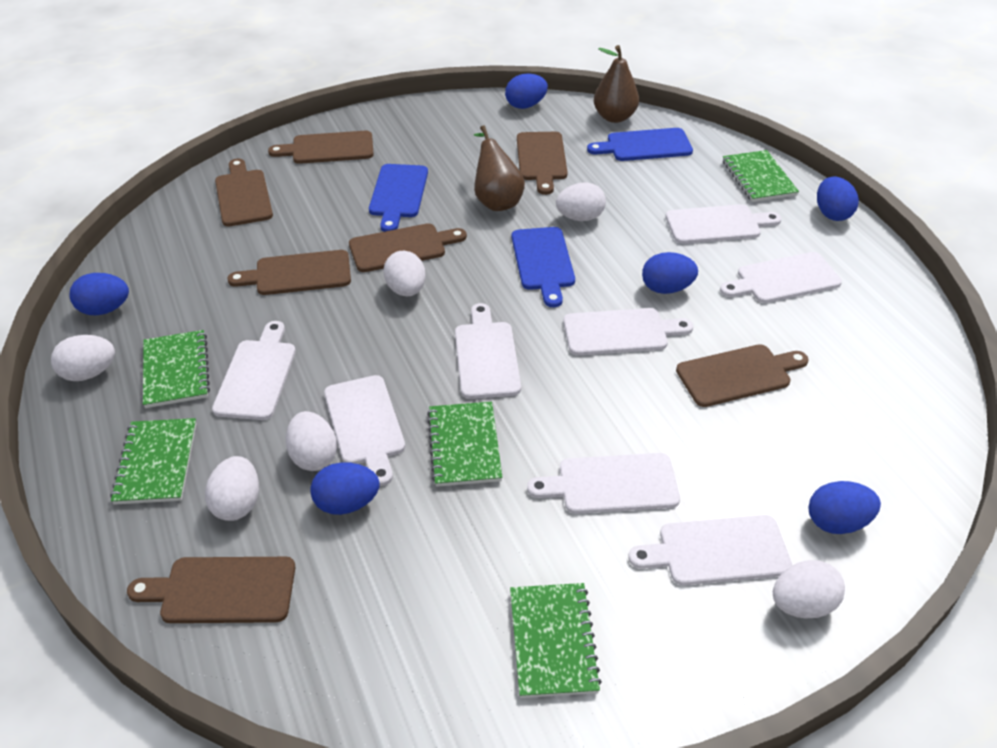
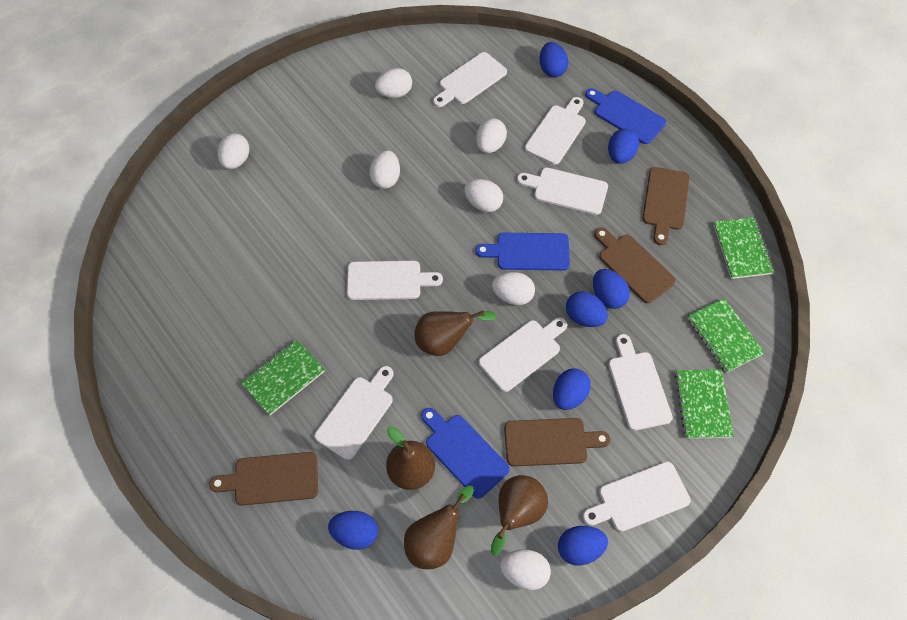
blue egg: 6 -> 7
brown cutting board: 7 -> 4
brown pear: 2 -> 4
green notebook: 5 -> 4
white egg: 6 -> 7

